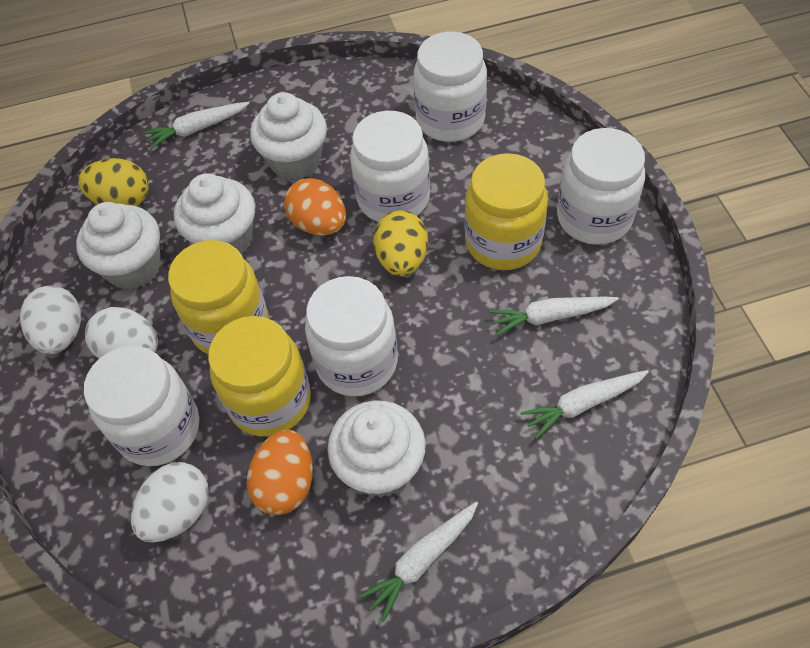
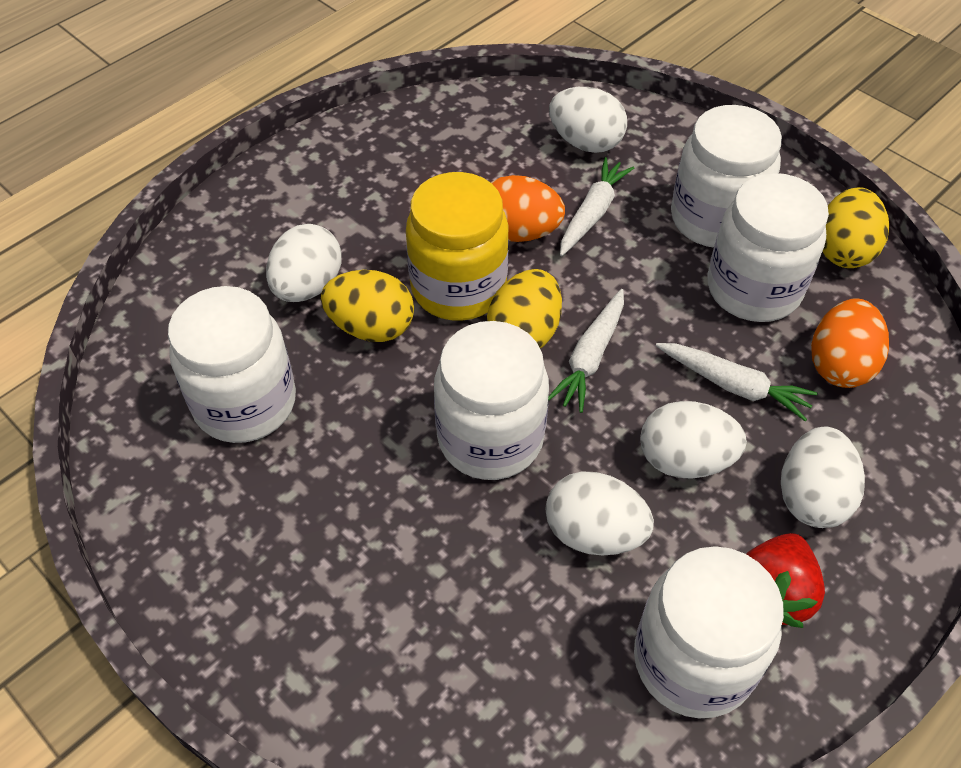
red strawberry: 0 -> 1
white carrot: 4 -> 3
white cupcake: 4 -> 0
white egg: 3 -> 5
yellow egg: 2 -> 3
yellow jar: 3 -> 1

